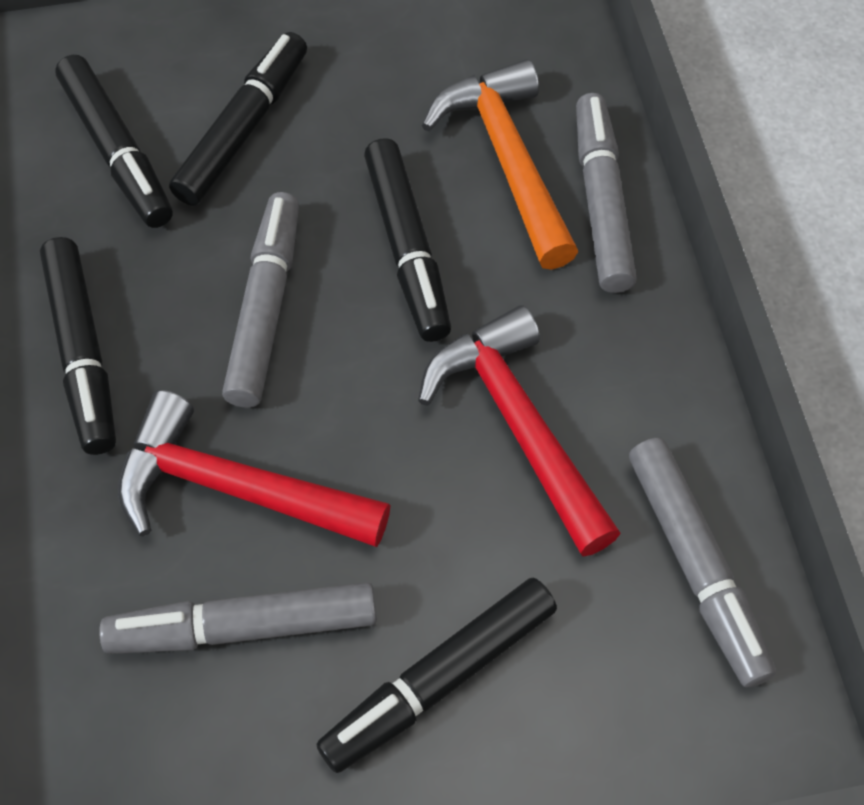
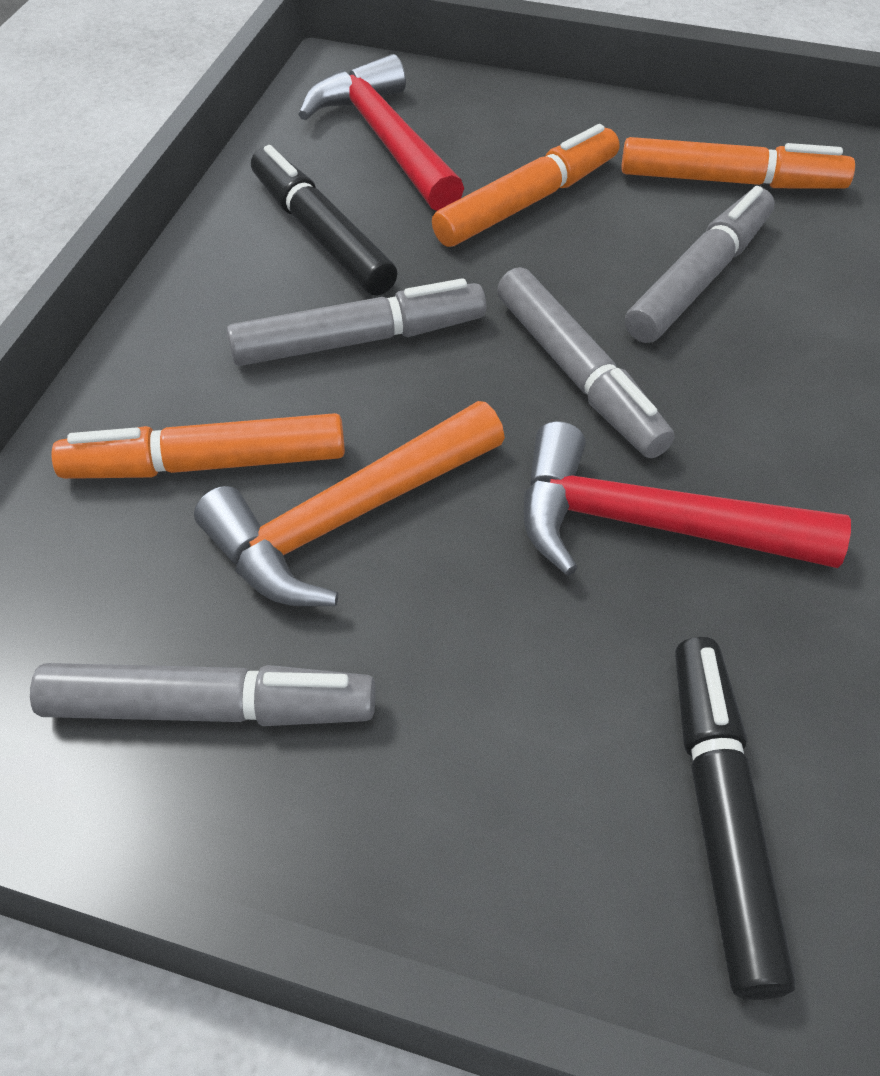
black marker: 5 -> 2
orange marker: 0 -> 3

